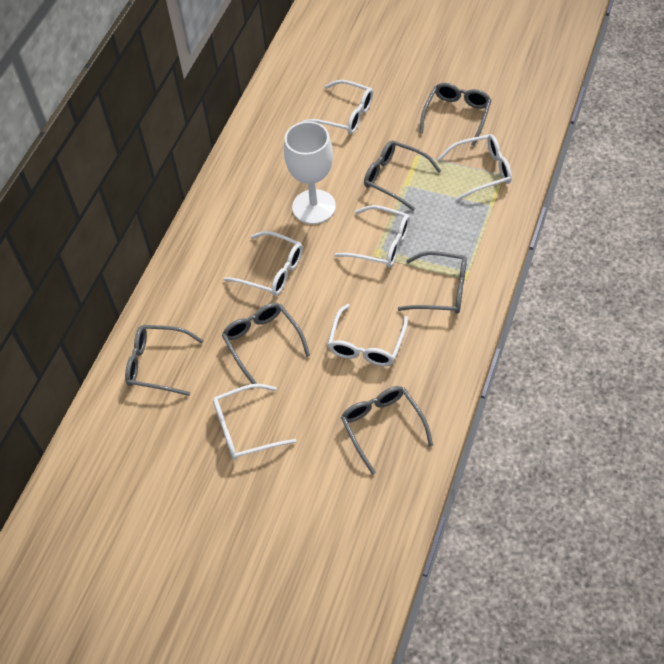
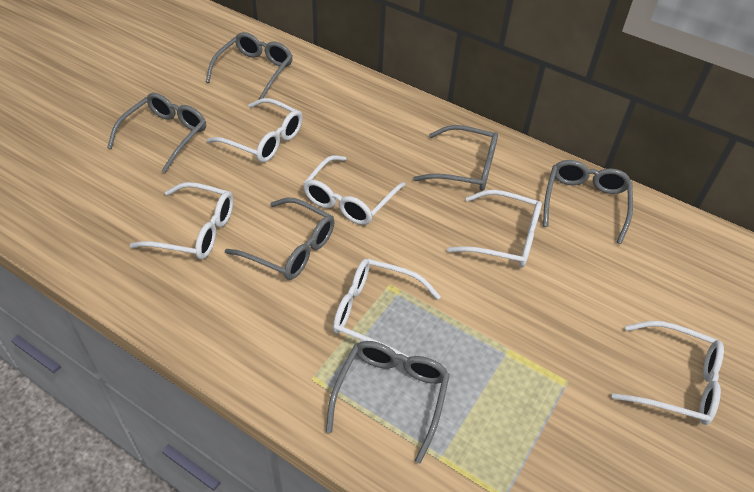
white goblet: 1 -> 0

